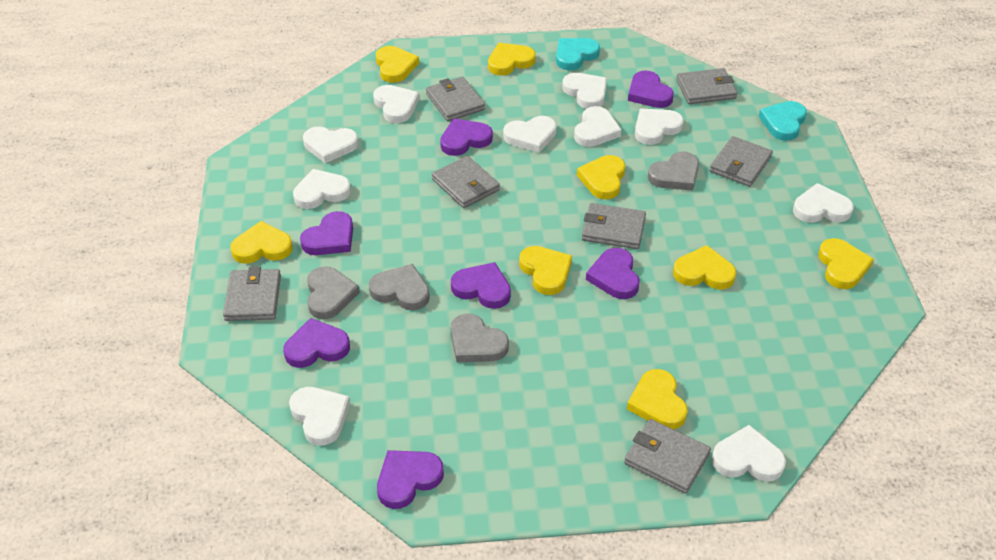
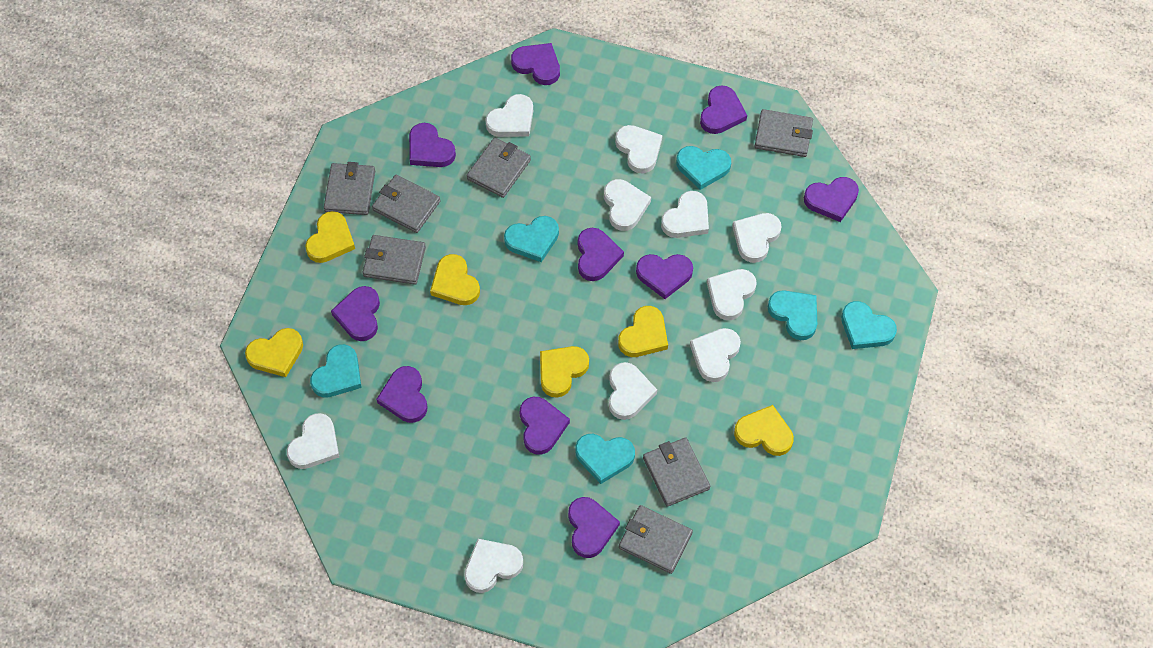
grey heart: 4 -> 0
purple heart: 7 -> 10
turquoise heart: 2 -> 6
yellow heart: 8 -> 6

